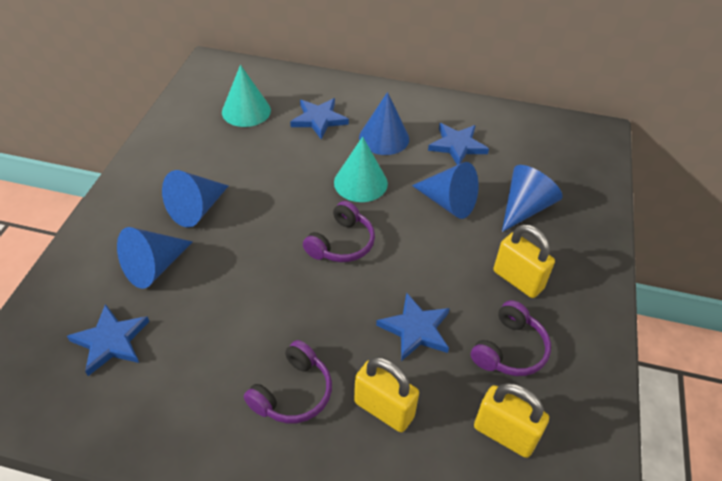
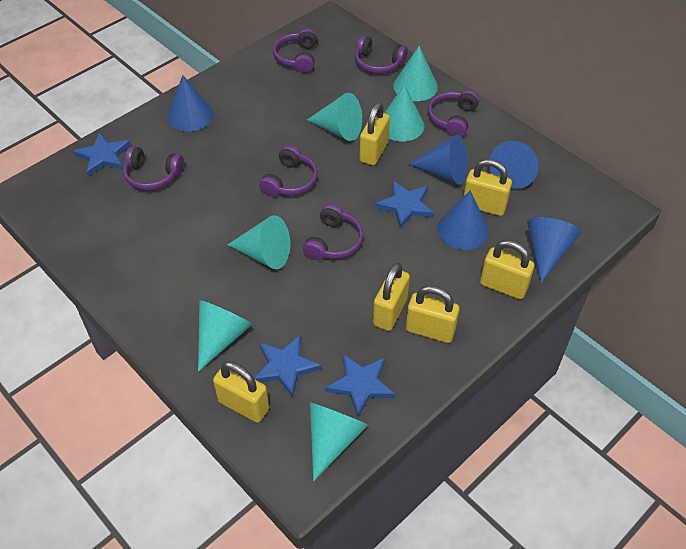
purple headphones: 3 -> 6
turquoise cone: 2 -> 6
yellow padlock: 3 -> 6

